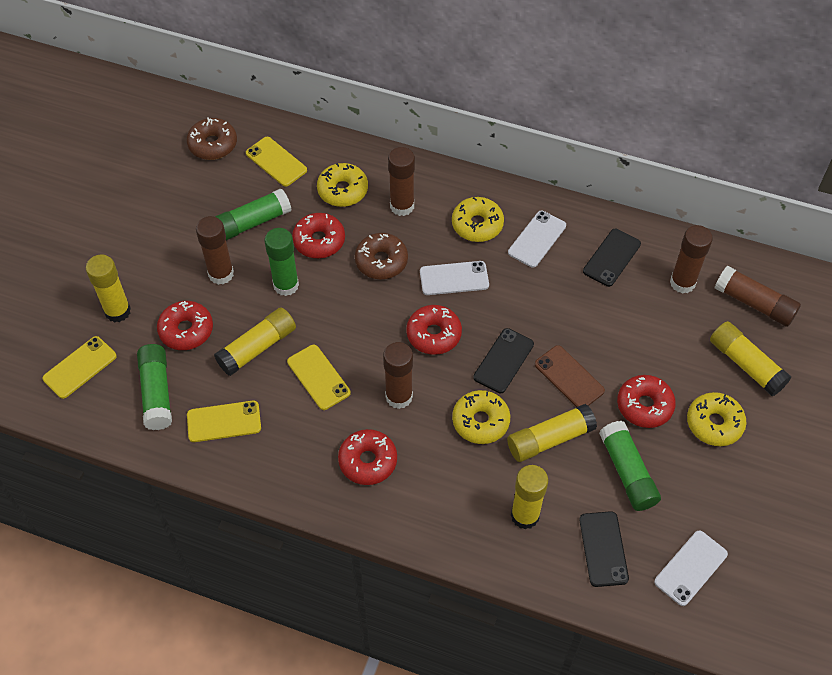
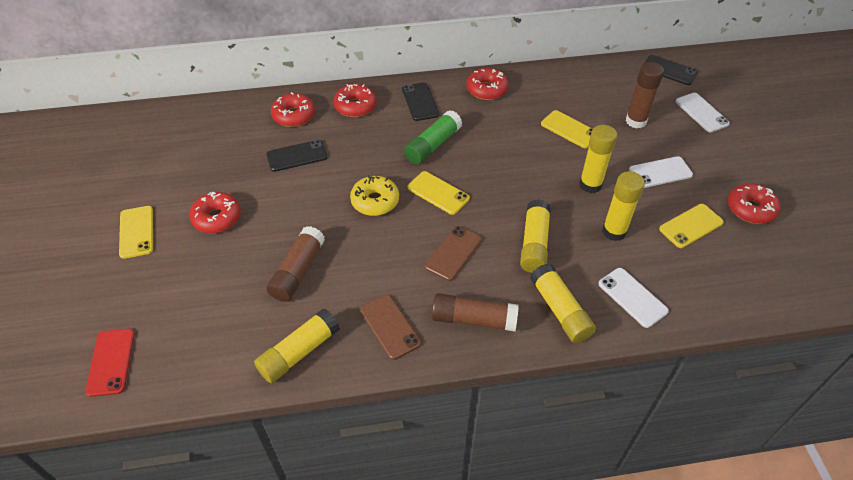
brown donut: 2 -> 0
brown glue stick: 5 -> 3
brown phone: 1 -> 2
green glue stick: 4 -> 1
red phone: 0 -> 1
yellow donut: 4 -> 1

